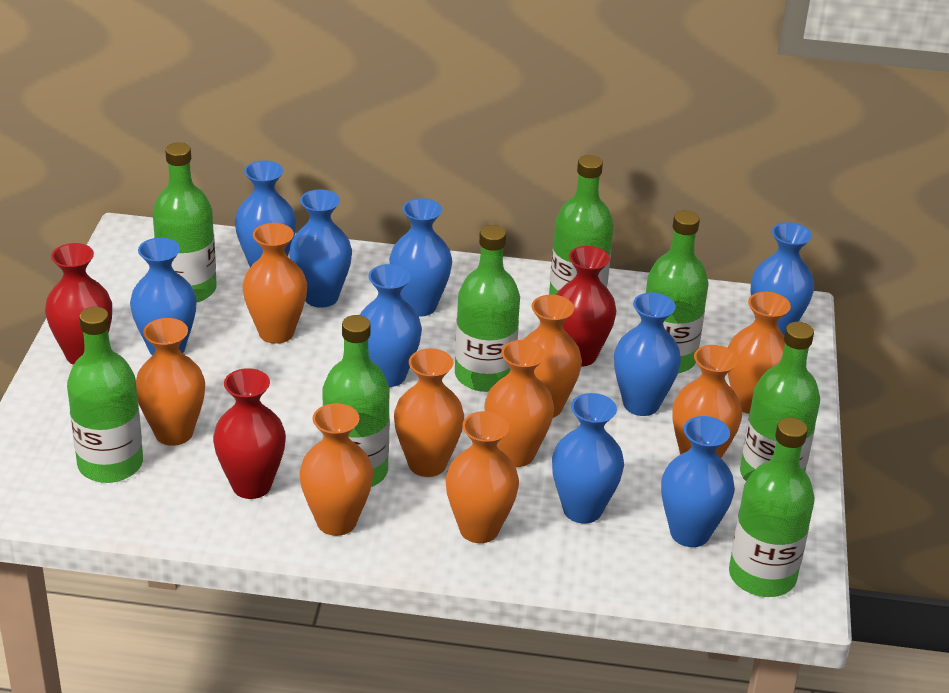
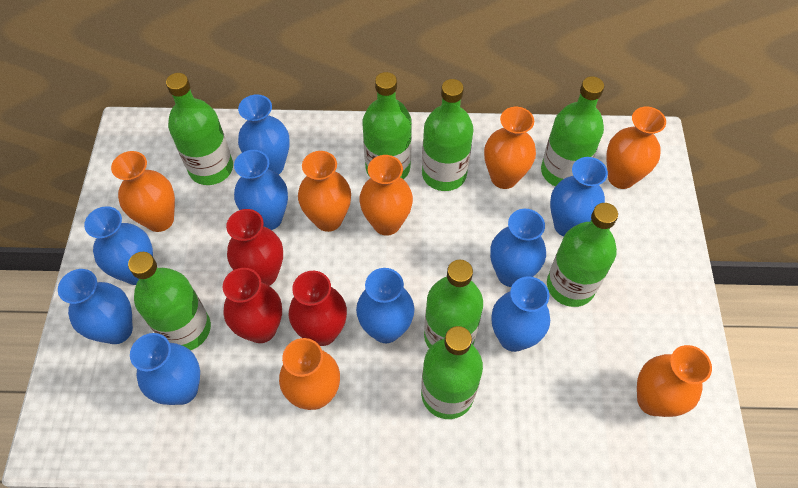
orange vase: 9 -> 7

